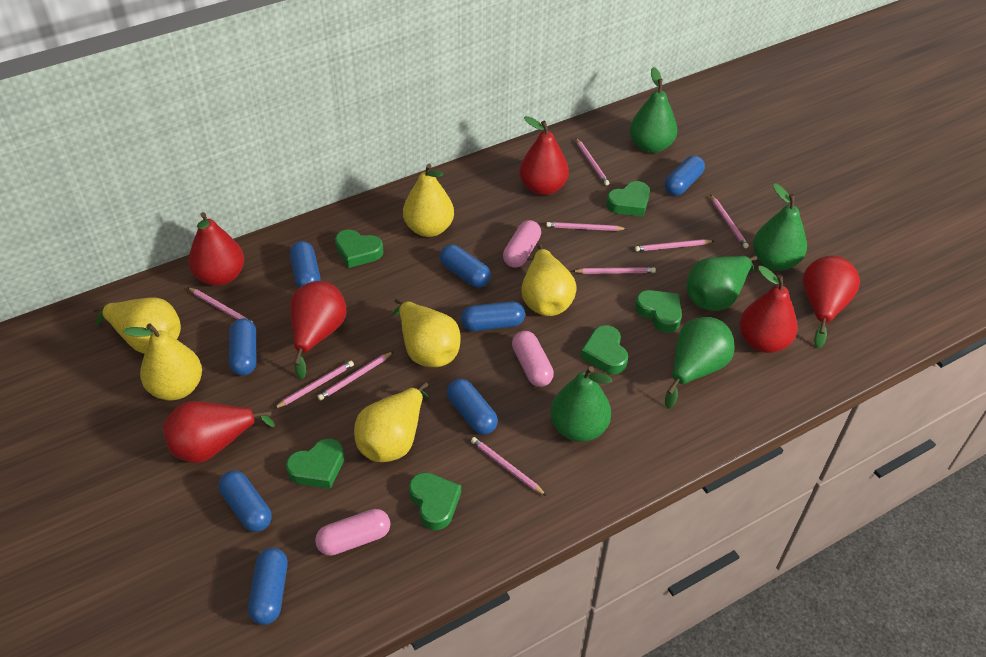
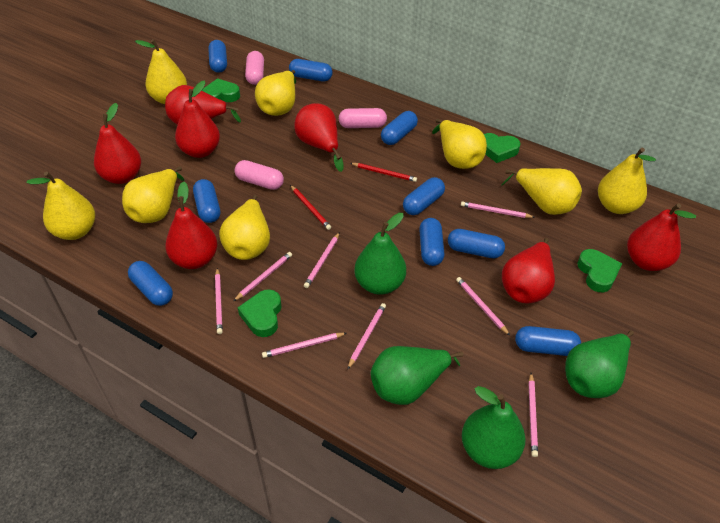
blue capsule: 8 -> 9
green heart: 6 -> 4
green pear: 5 -> 4
pink pencil: 9 -> 8
red pear: 6 -> 7
red pencil: 0 -> 2
yellow pear: 6 -> 8

